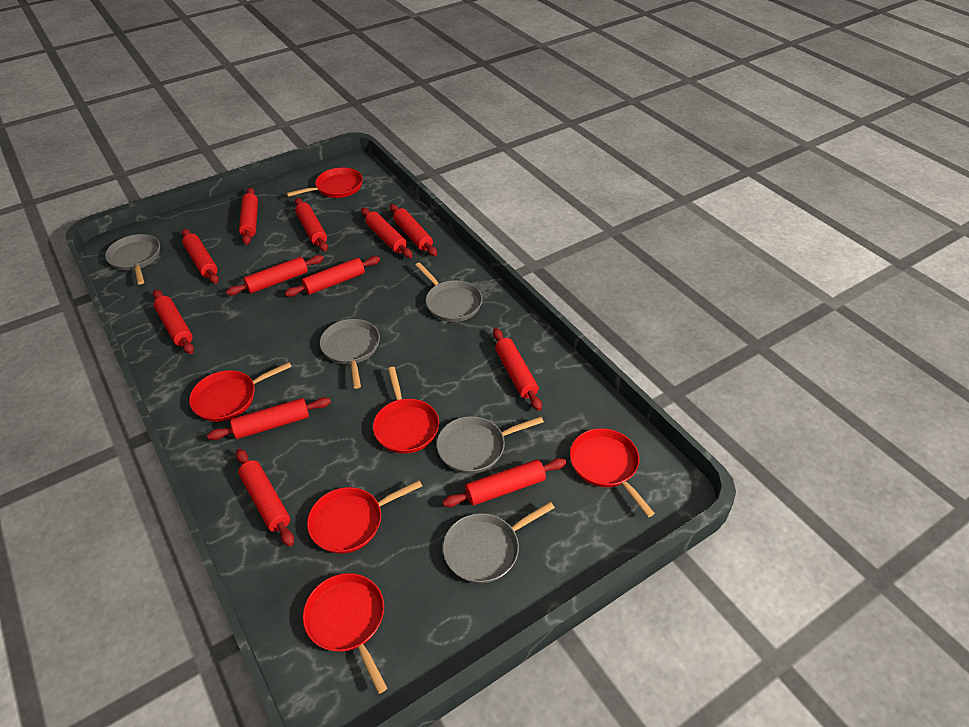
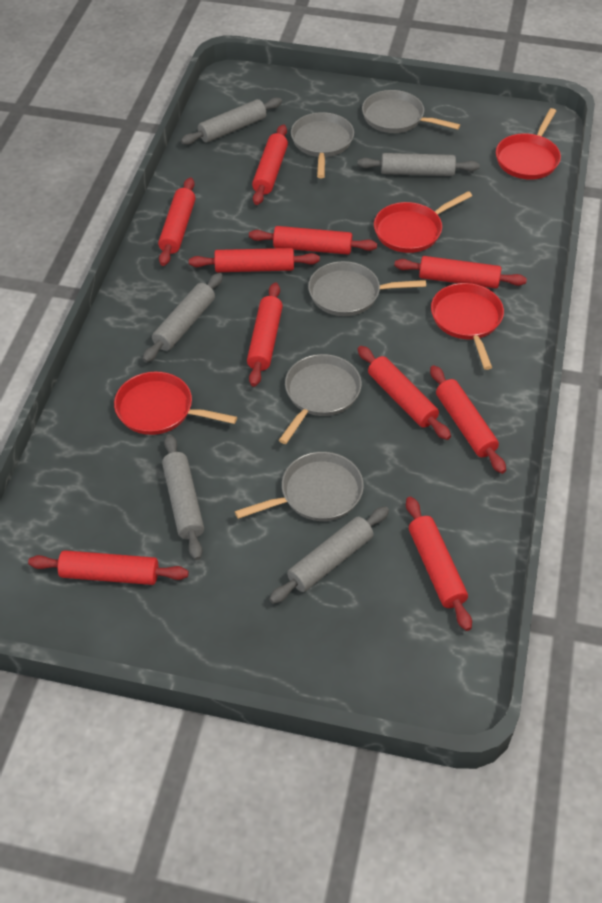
grey rolling pin: 0 -> 5
red pan: 6 -> 4
red rolling pin: 12 -> 10

